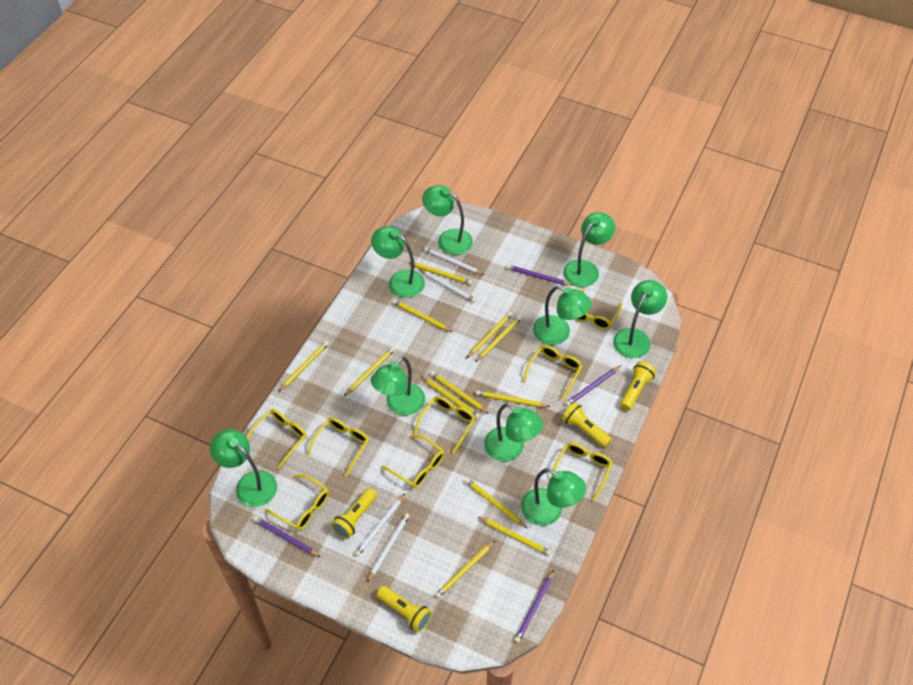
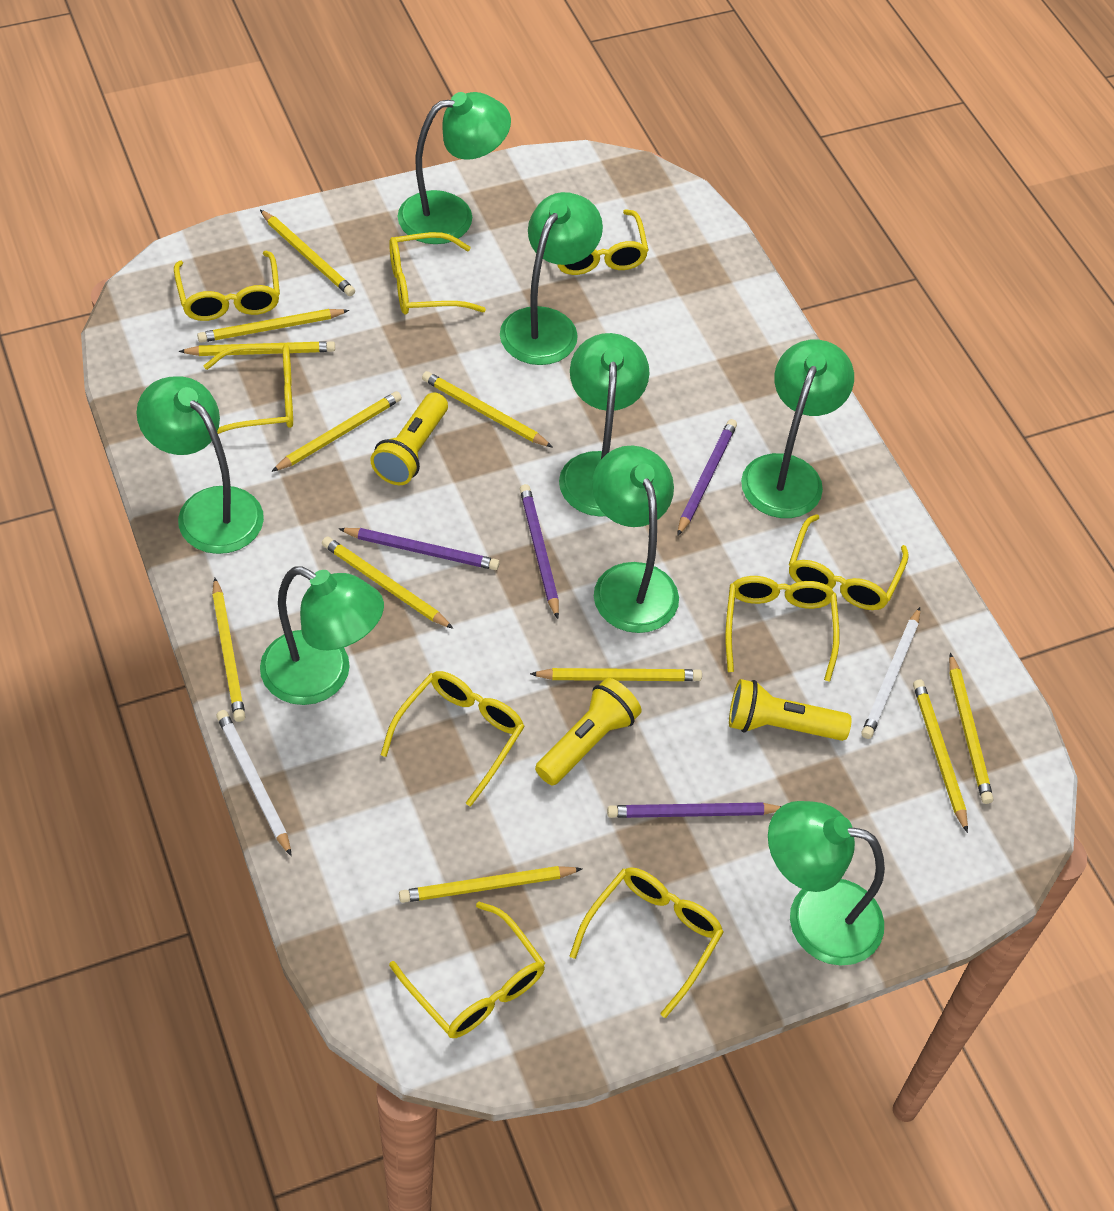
green lamp: 9 -> 8
white pencil: 4 -> 2
yellow flashlight: 4 -> 3
yellow glasses: 8 -> 9
yellow pencil: 12 -> 11

